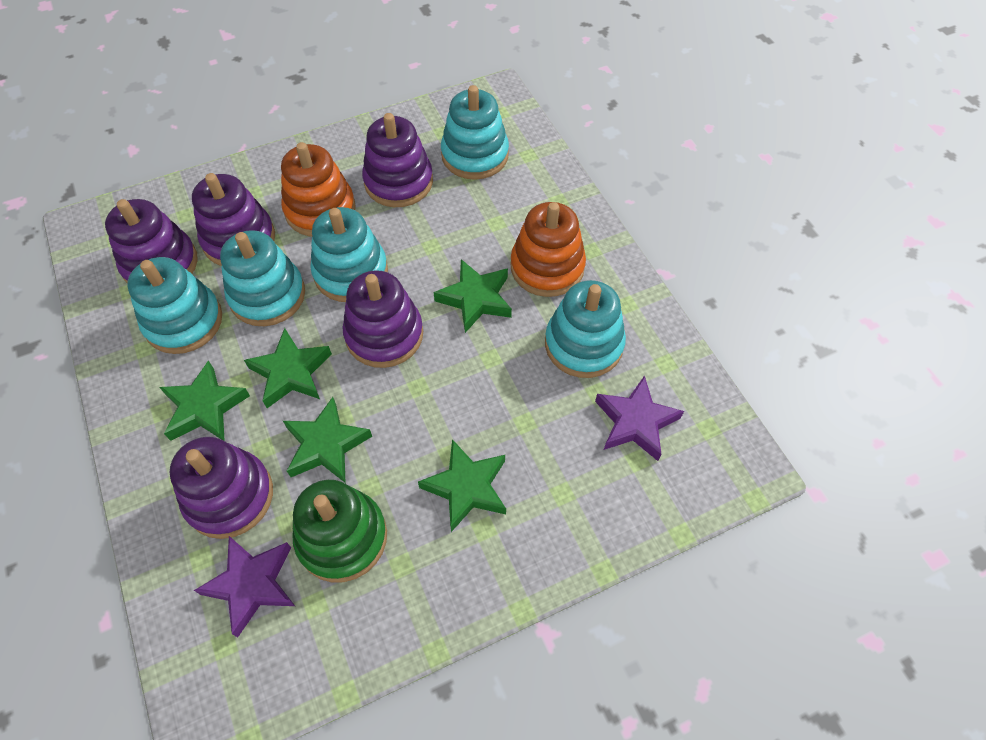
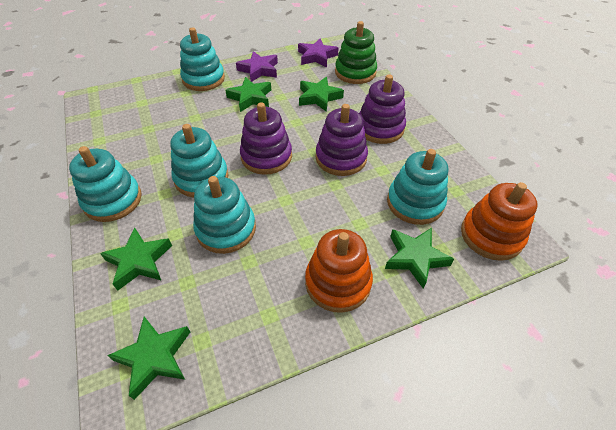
purple stacking toy: 5 -> 3

